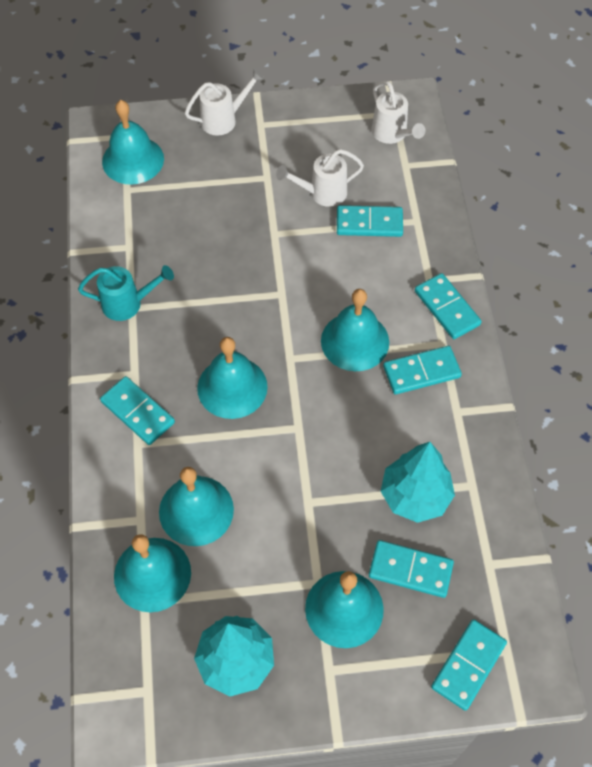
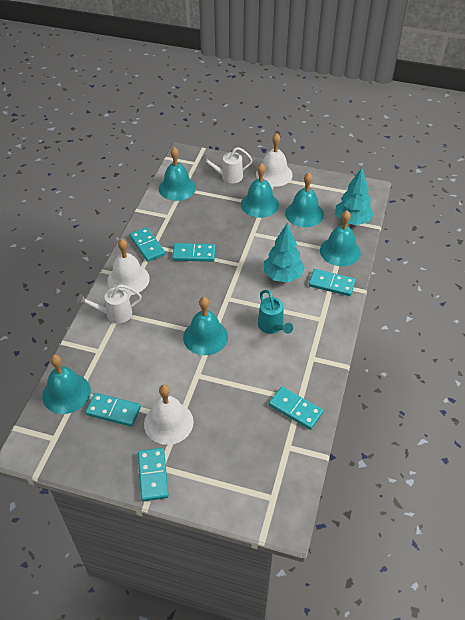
white bell: 0 -> 3
white watering can: 3 -> 2

